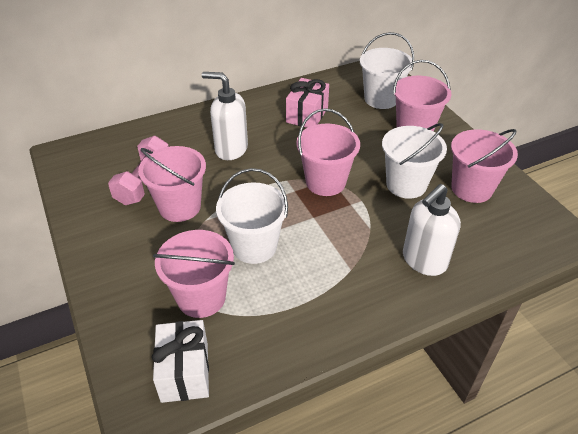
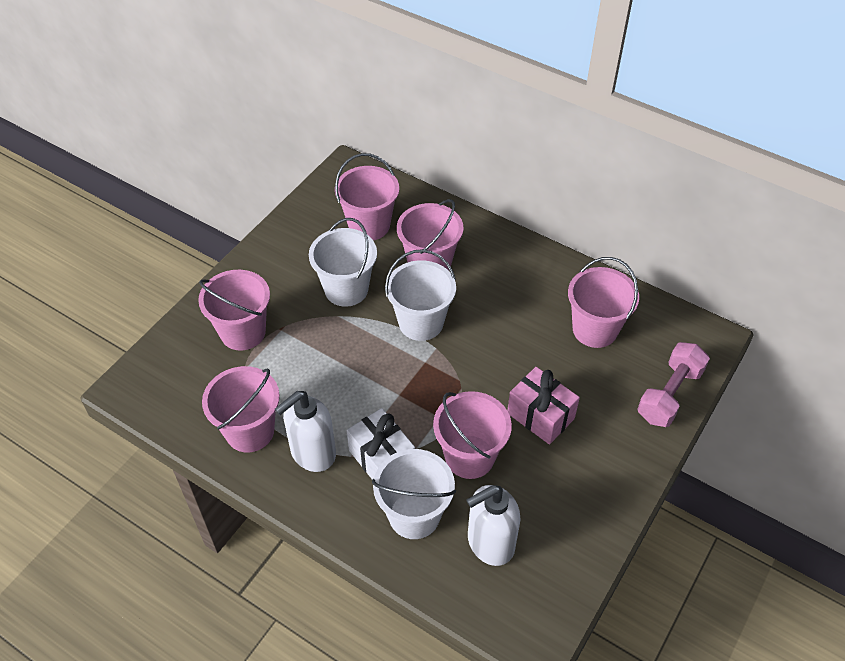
pink bucket: 5 -> 6

